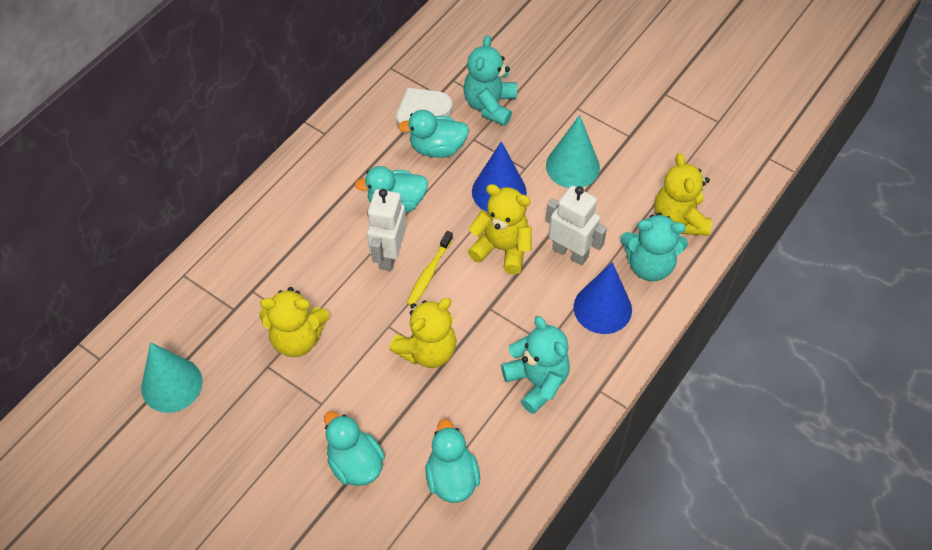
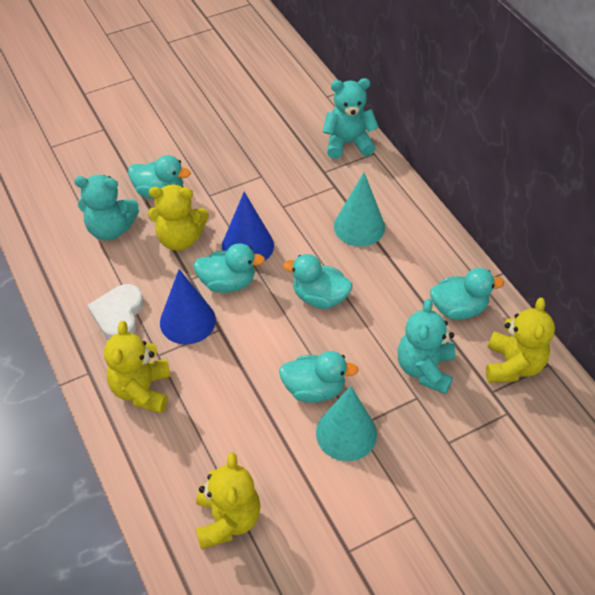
turquoise duck: 4 -> 5
white robot: 2 -> 0
yellow toothbrush: 1 -> 0

